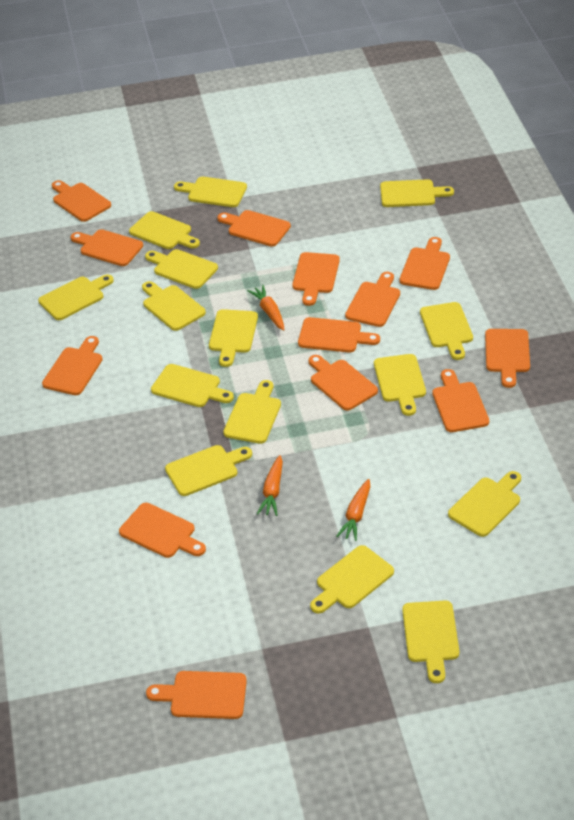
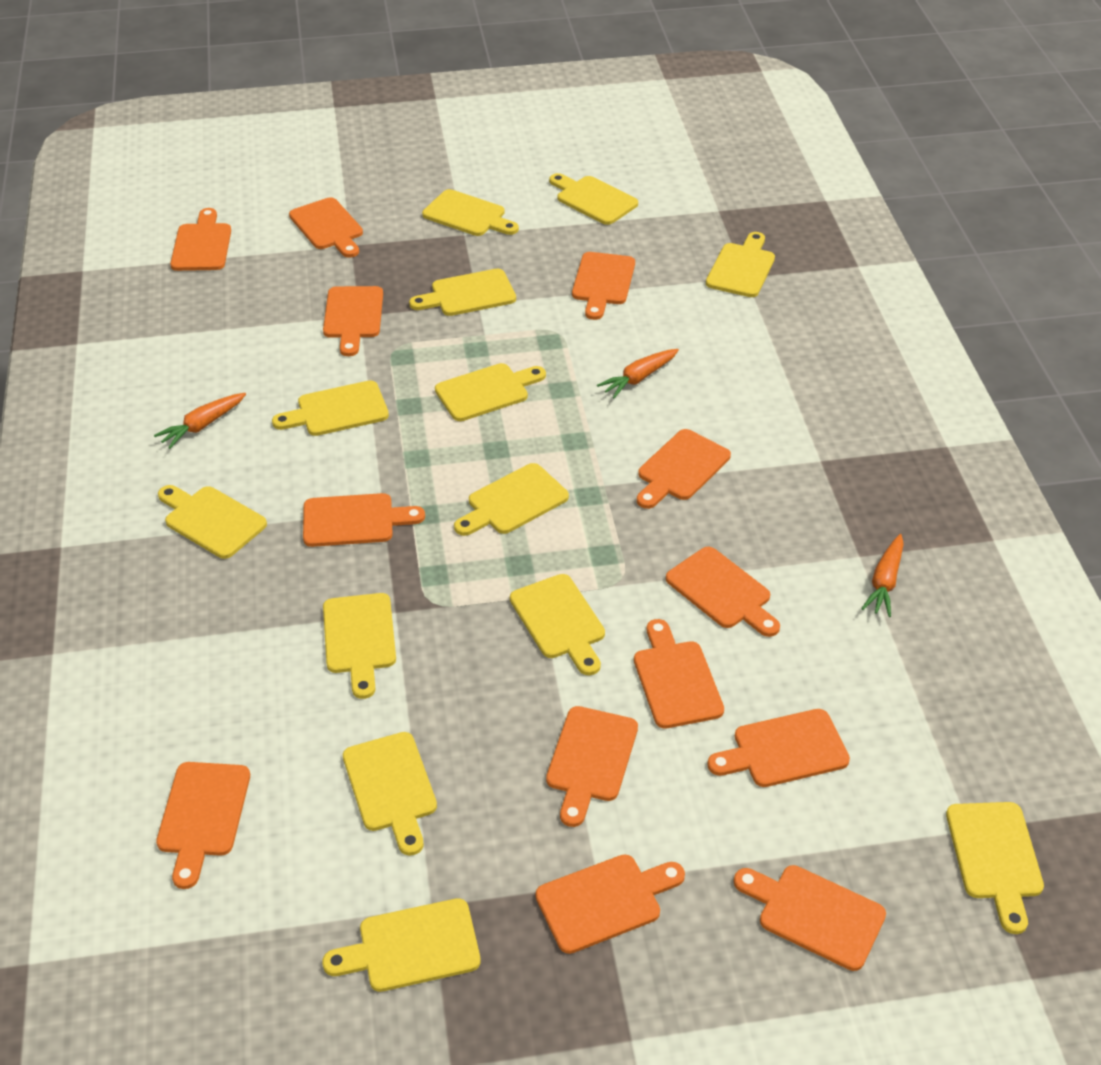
yellow cutting board: 15 -> 13

